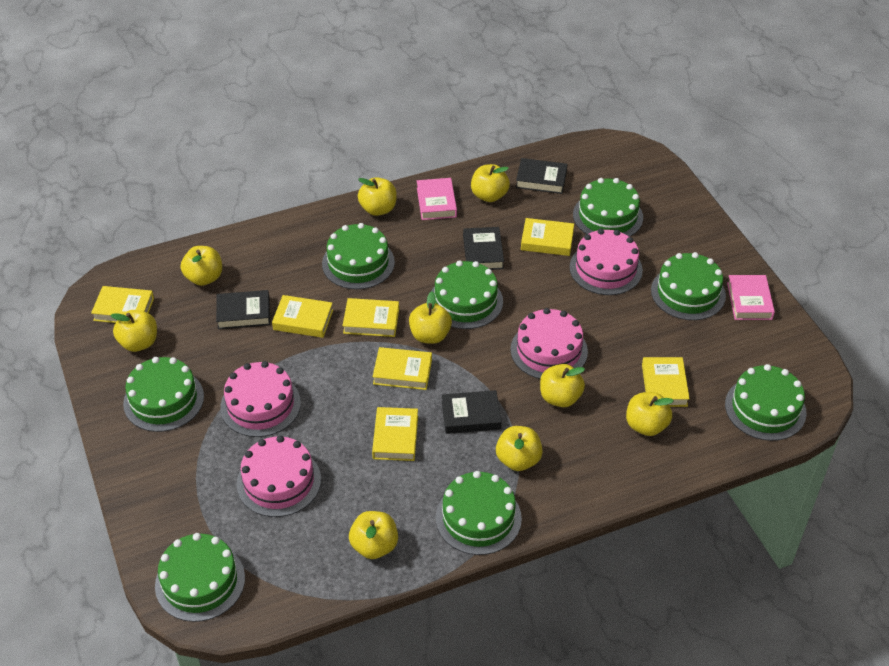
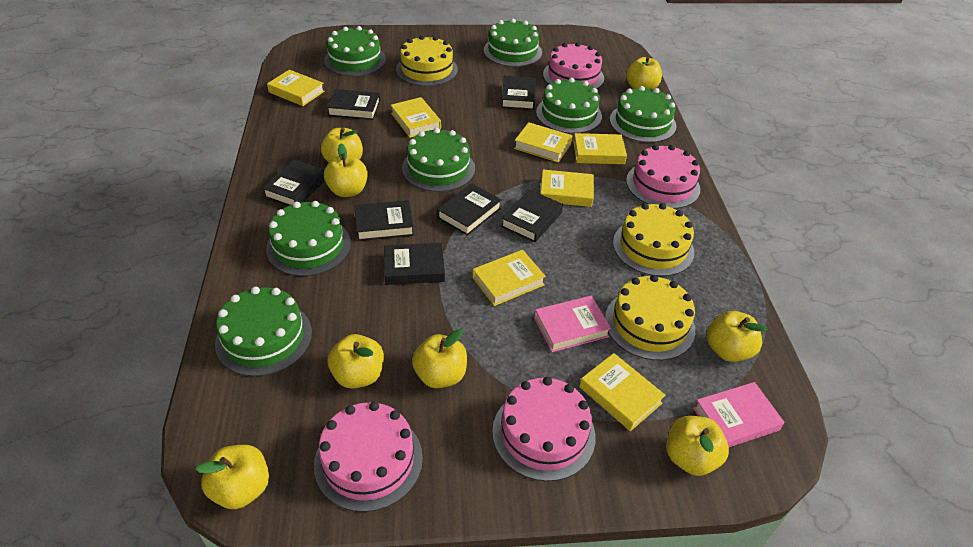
black book: 4 -> 7
green cake: 8 -> 7
yellow apple: 9 -> 8
yellow cake: 0 -> 3

